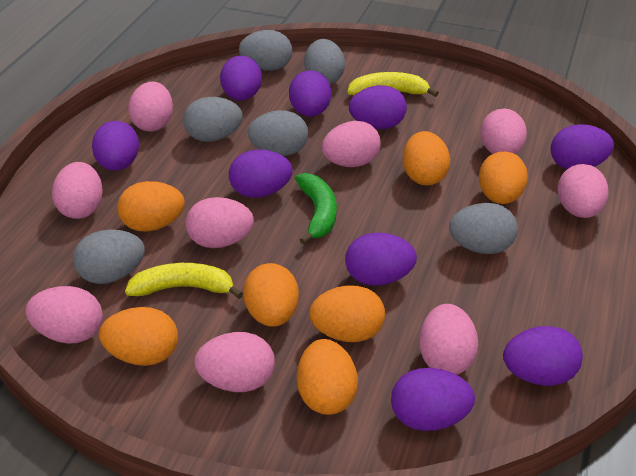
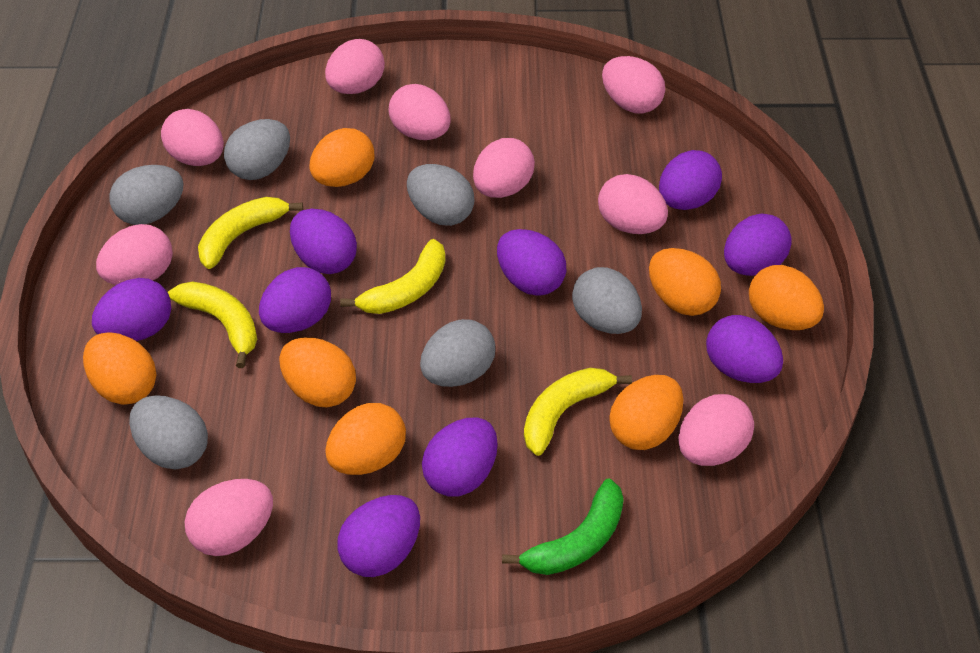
yellow banana: 2 -> 4

